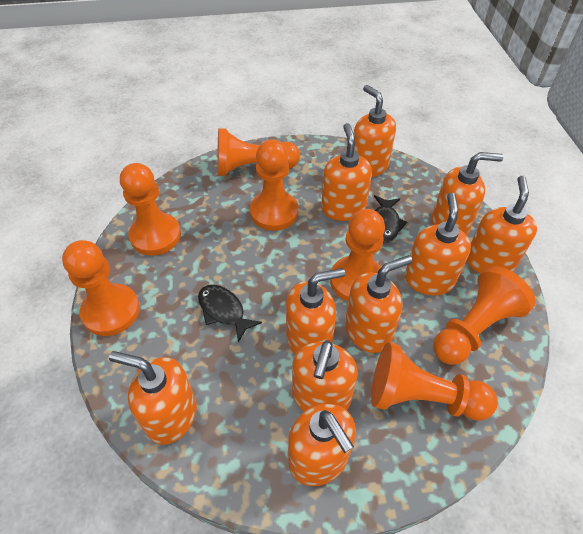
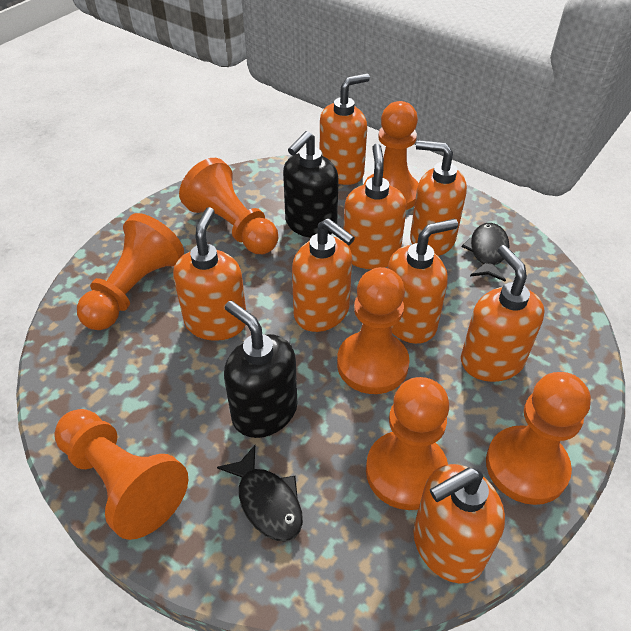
black soap dispenser: 0 -> 2
orange soap dispenser: 10 -> 8

